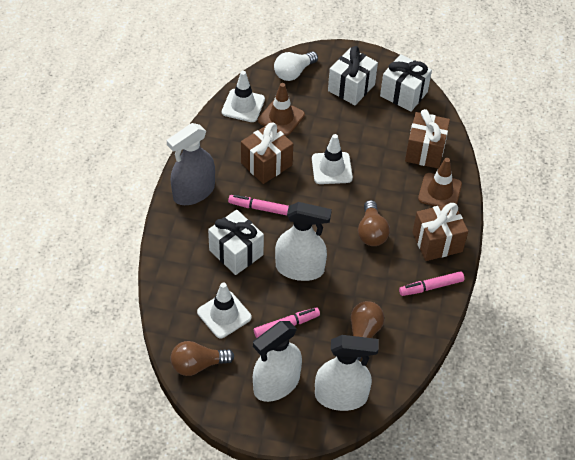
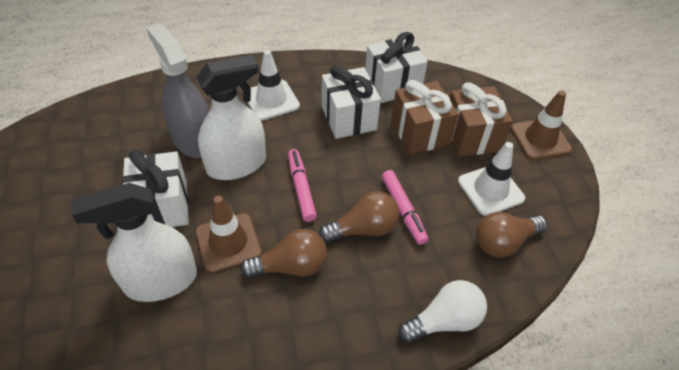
brown gift: 3 -> 2
pink marker: 3 -> 2
white spray bottle: 3 -> 2
white traffic cone: 3 -> 2

